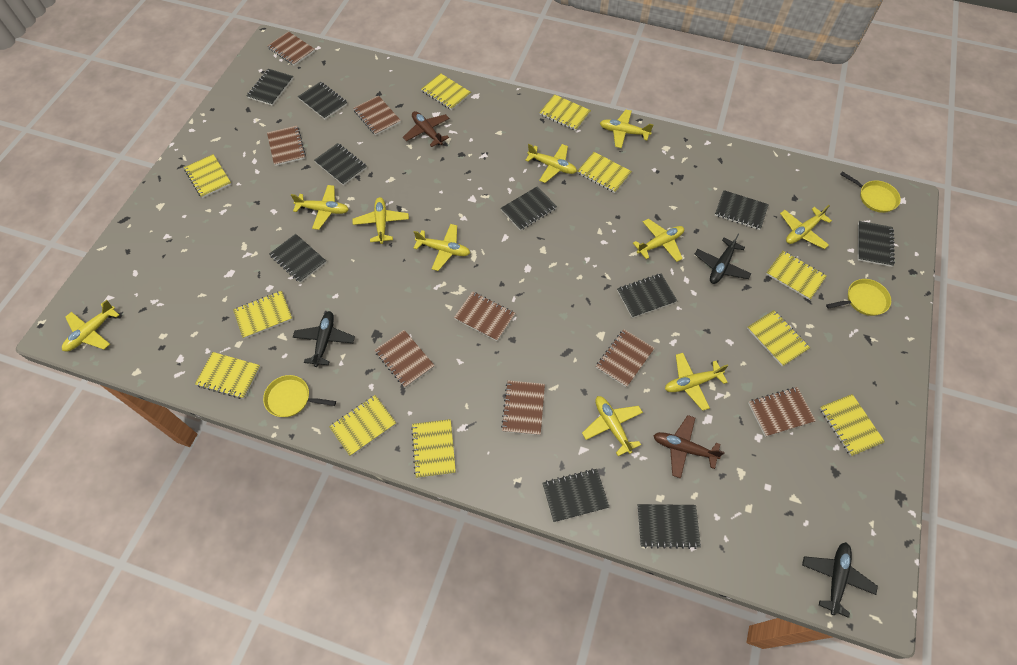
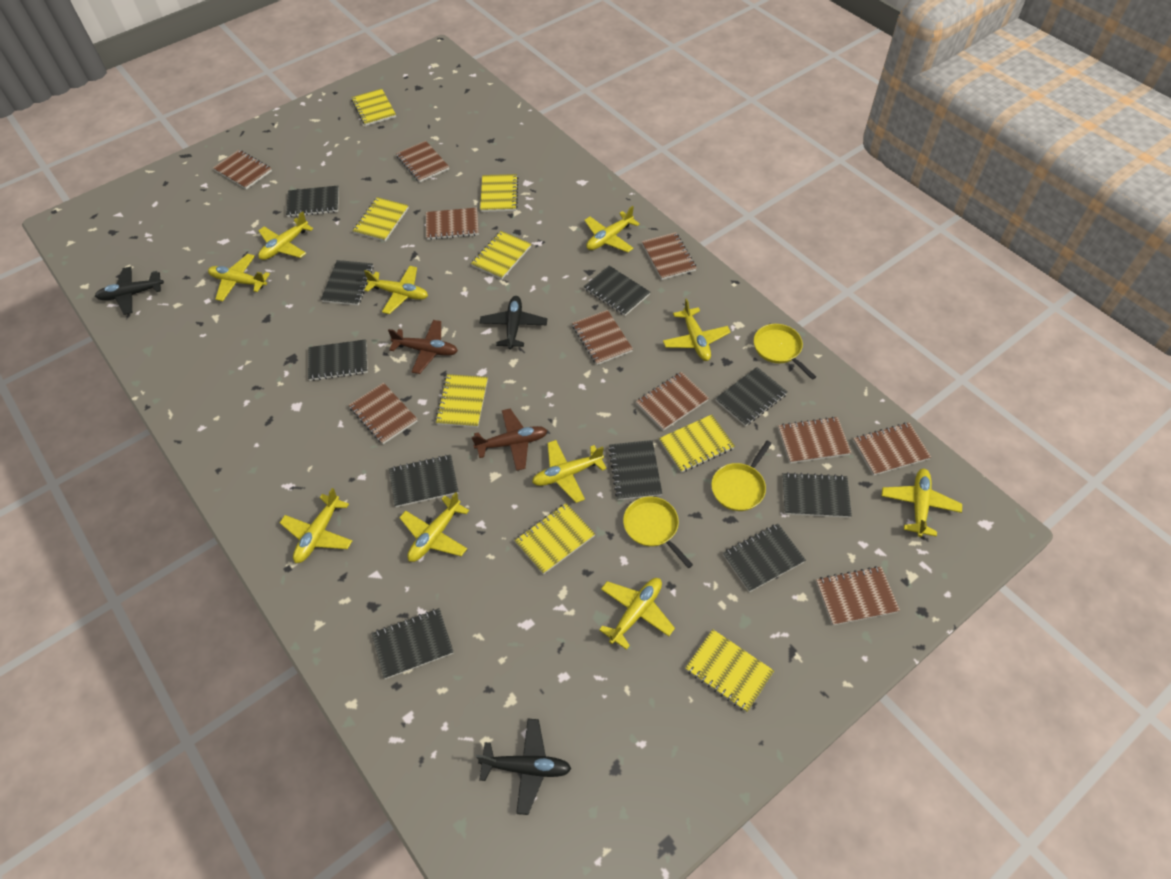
brown notebook: 8 -> 10
yellow notebook: 11 -> 8

